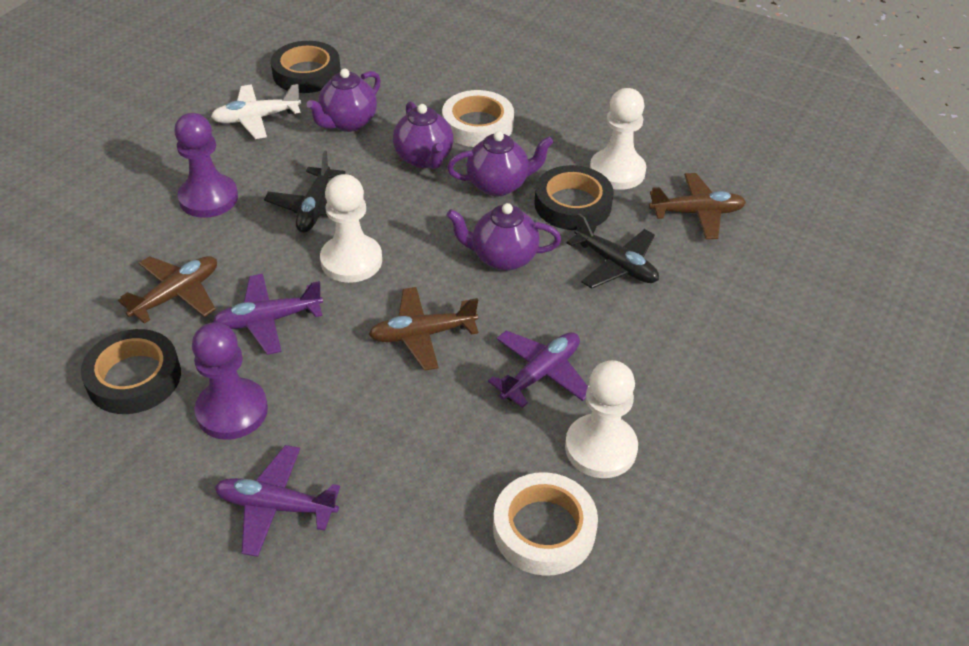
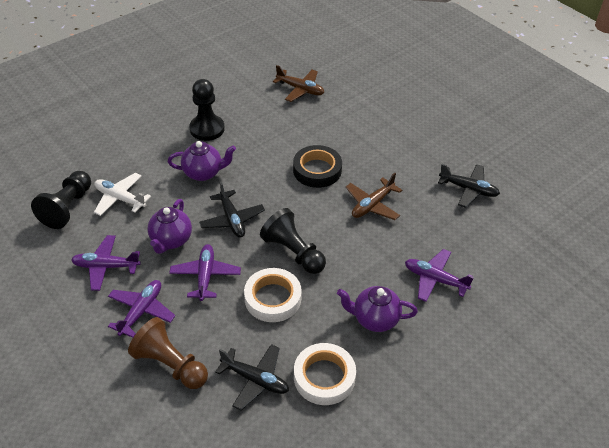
black pawn: 0 -> 3
black plane: 2 -> 3
black tape: 3 -> 1
brown pawn: 0 -> 1
brown plane: 3 -> 2
purple pawn: 2 -> 0
purple plane: 3 -> 4
purple teapot: 4 -> 3
white pawn: 3 -> 0

